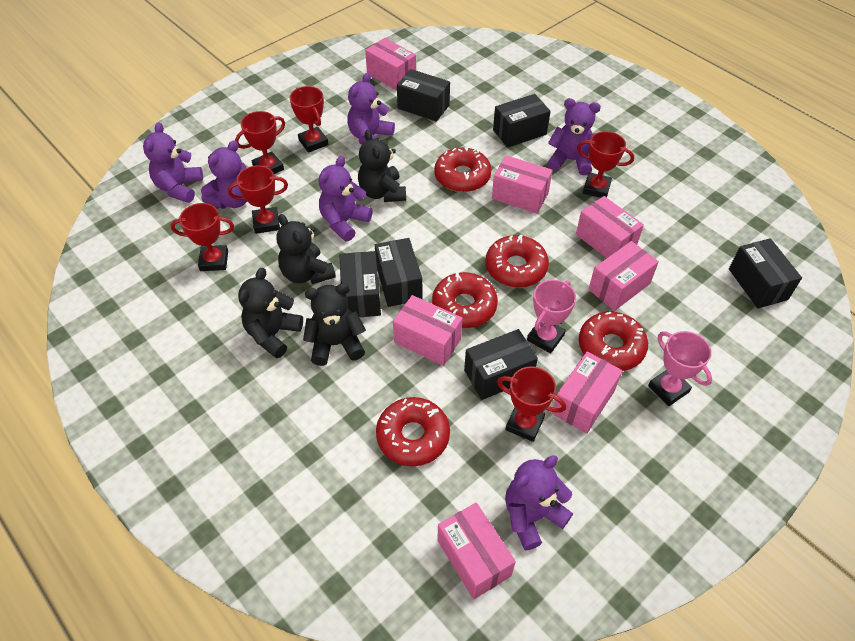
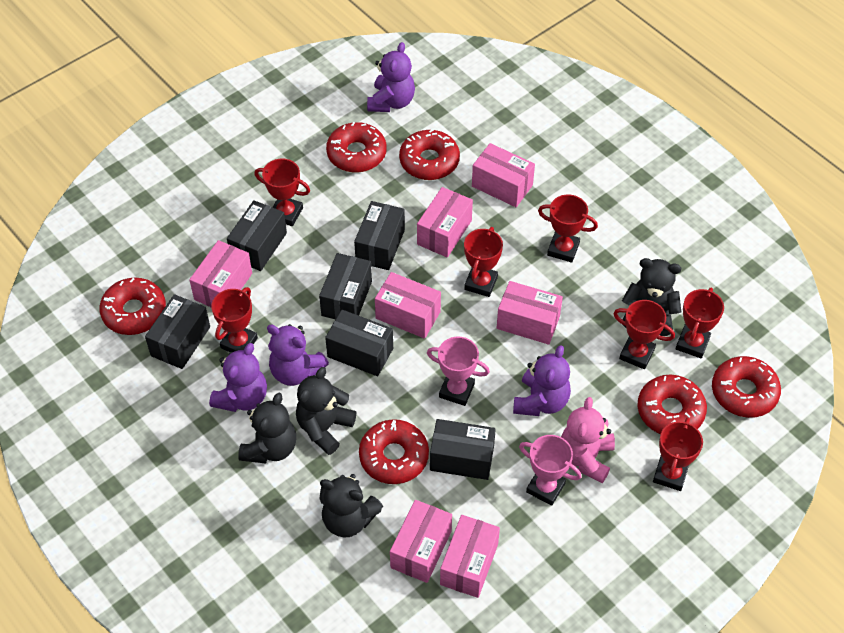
pink teddy bear: 0 -> 1
purple teddy bear: 6 -> 4
red donut: 5 -> 6
red trophy: 6 -> 7

